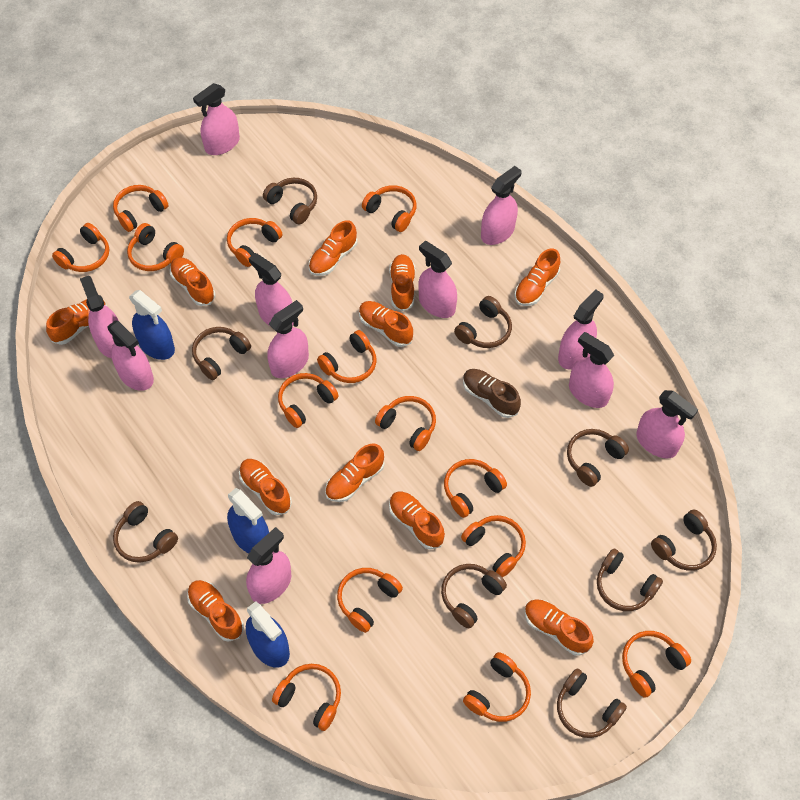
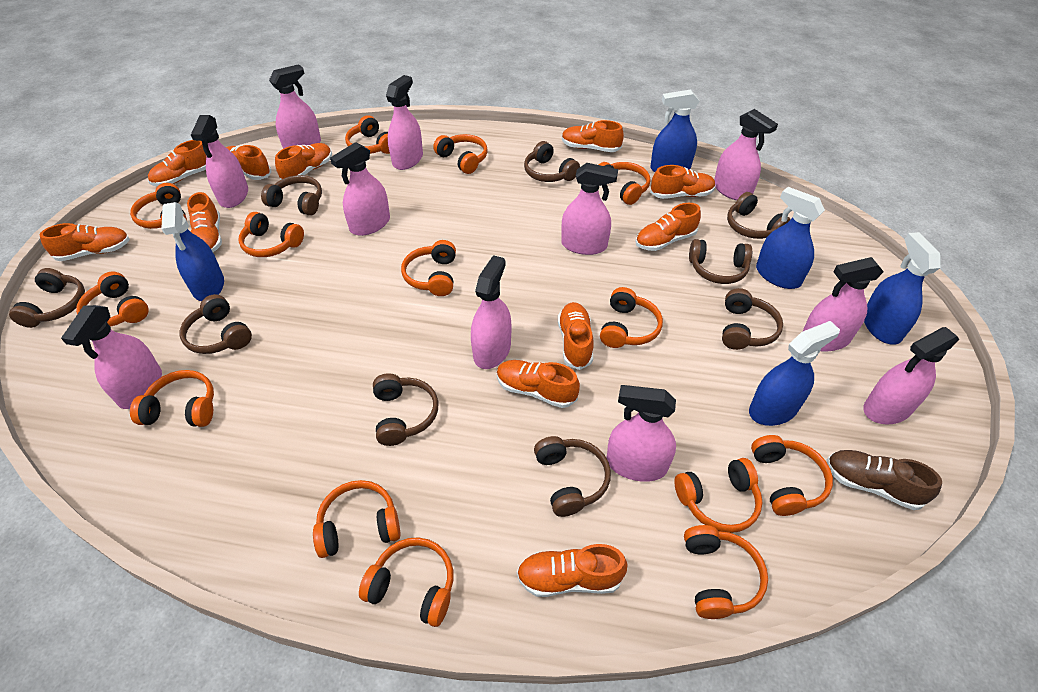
blue spray bottle: 3 -> 5

